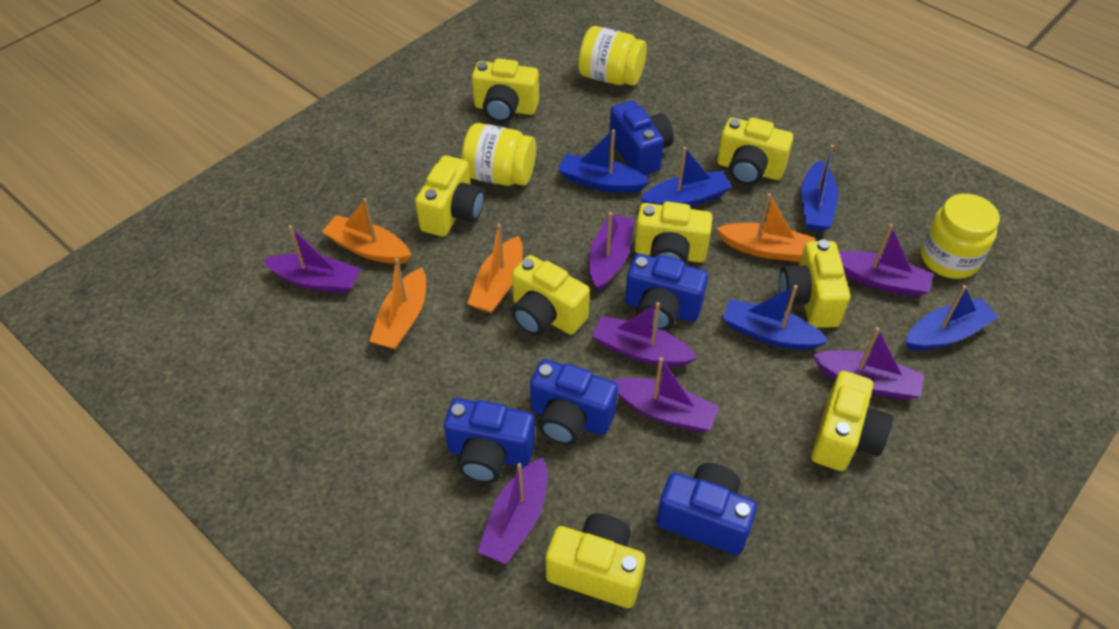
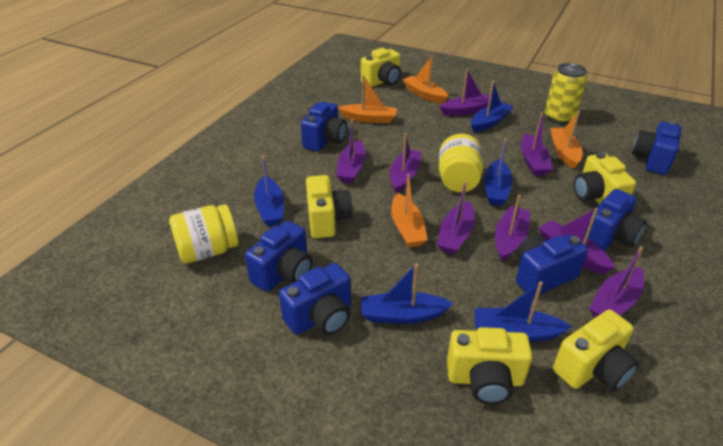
blue camera: 5 -> 6
purple boat: 7 -> 8
yellow camera: 8 -> 5
yellow can: 0 -> 1
yellow jar: 3 -> 2

